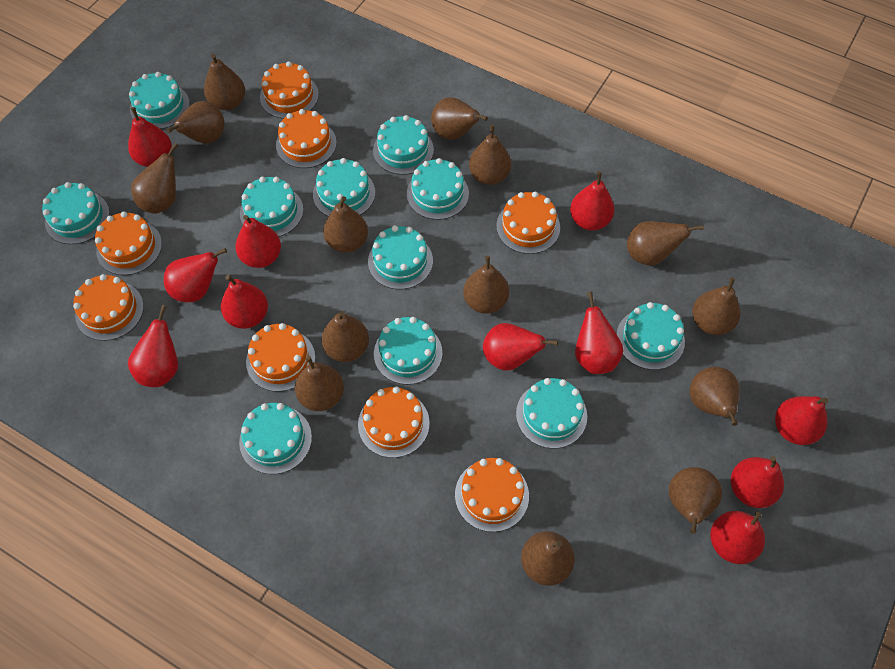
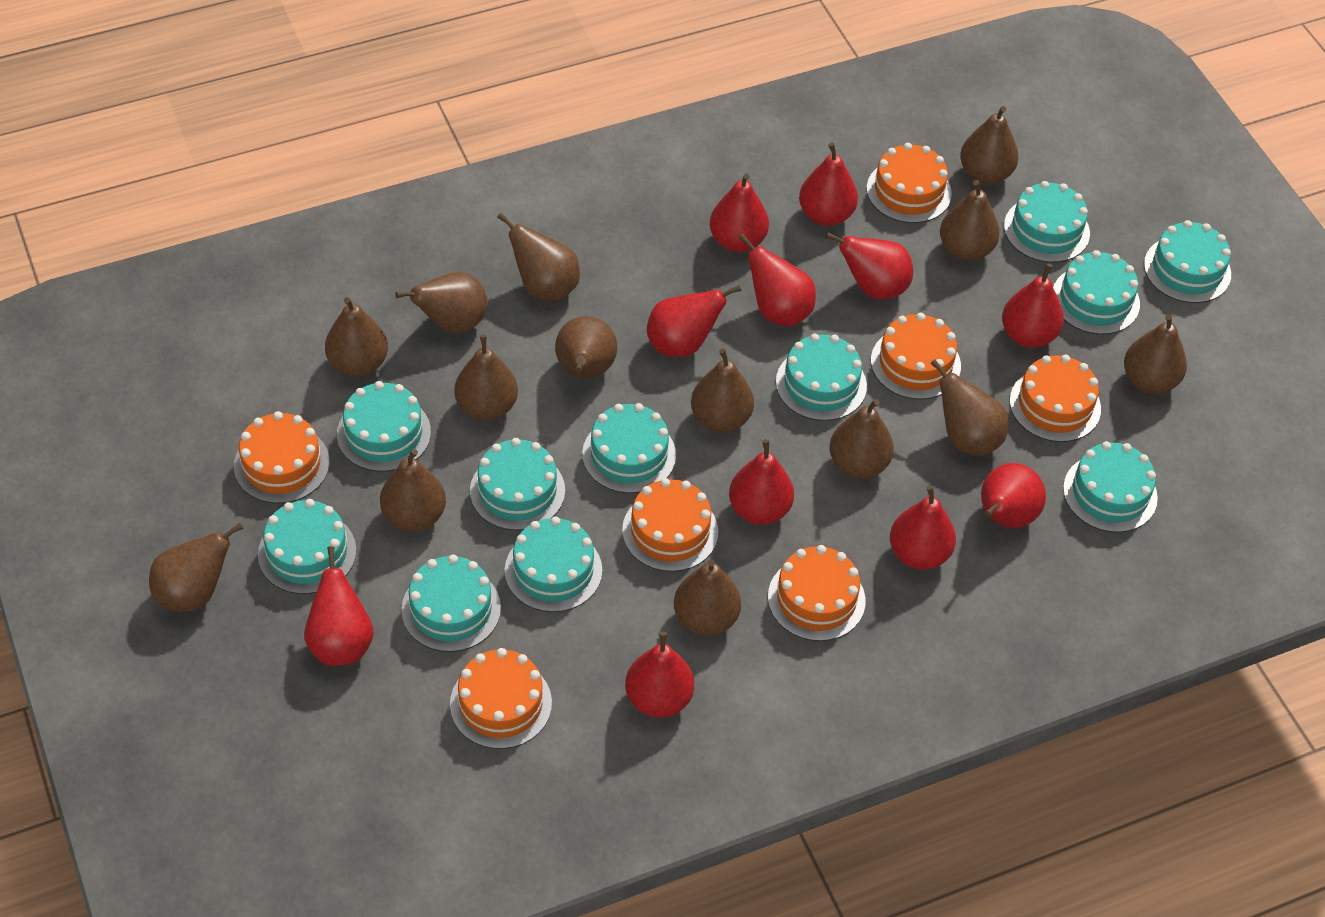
orange cake: 8 -> 7

